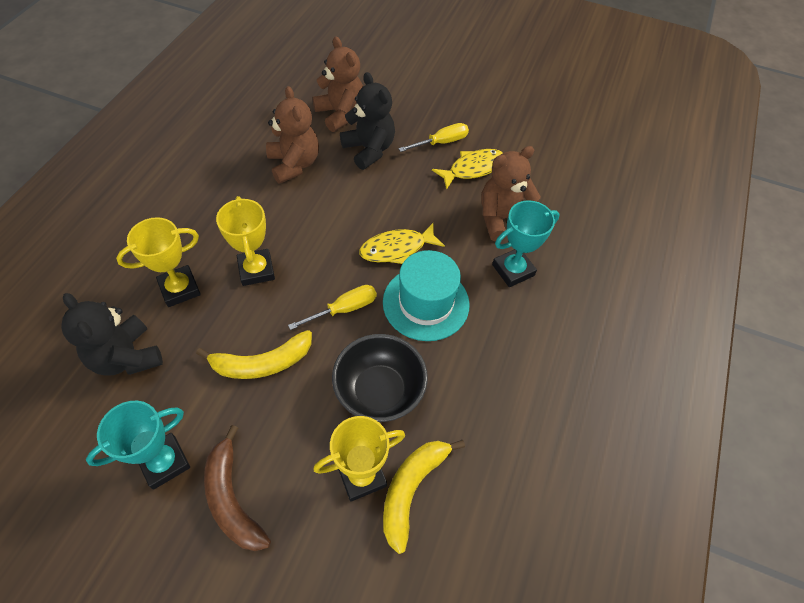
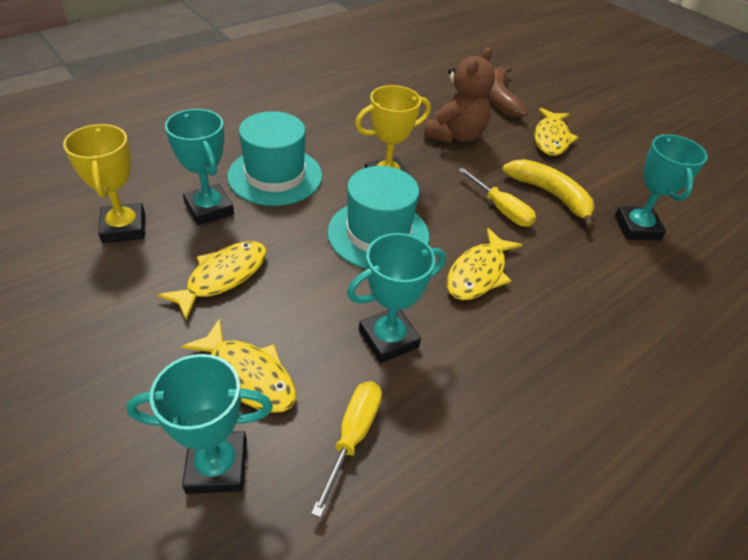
black bowl: 1 -> 0
black teddy bear: 2 -> 0
brown teddy bear: 3 -> 1
turquoise hat: 1 -> 2
turquoise trophy: 2 -> 4
yellow banana: 2 -> 1
yellow fish: 2 -> 4
yellow trophy: 3 -> 2

